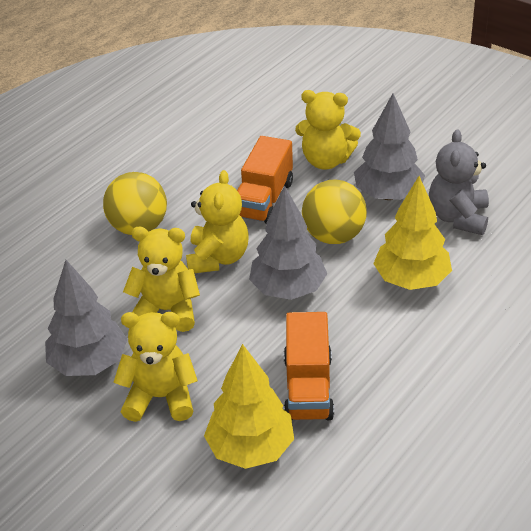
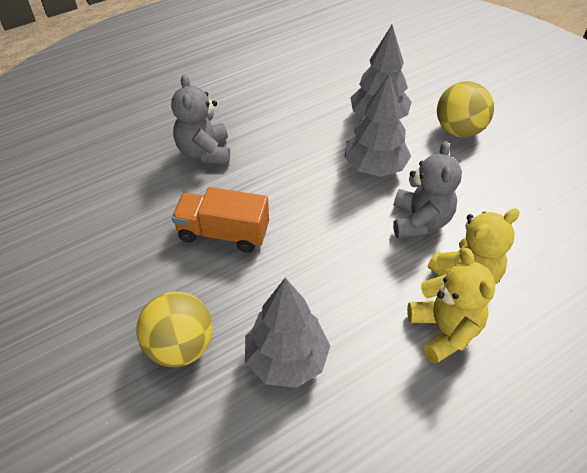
grey teddy bear: 1 -> 2
orange truck: 2 -> 1
yellow teddy bear: 4 -> 2
yellow tree: 2 -> 0

